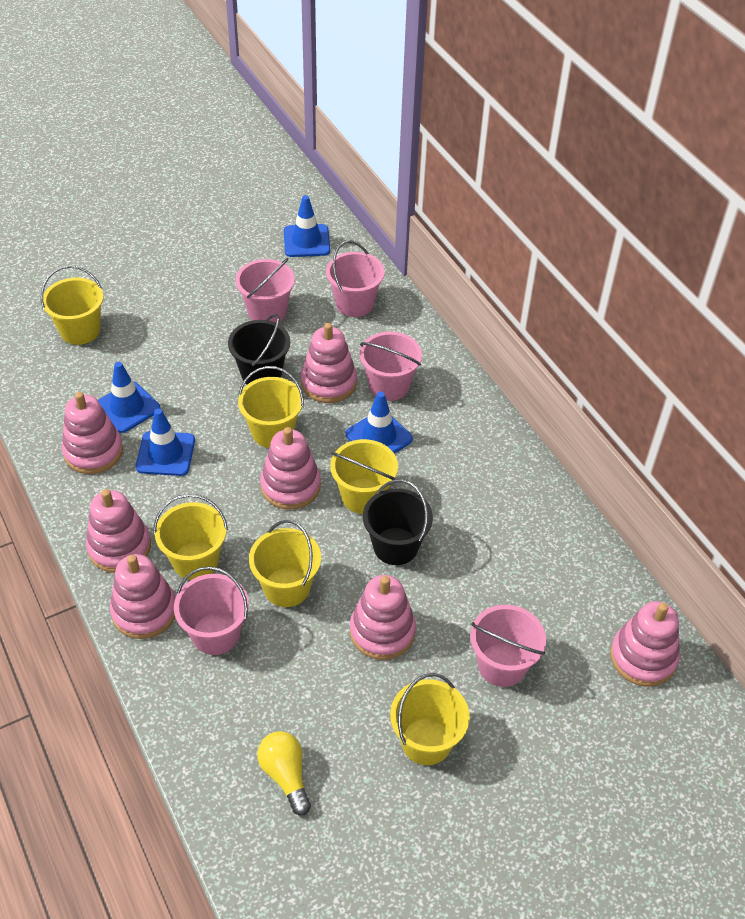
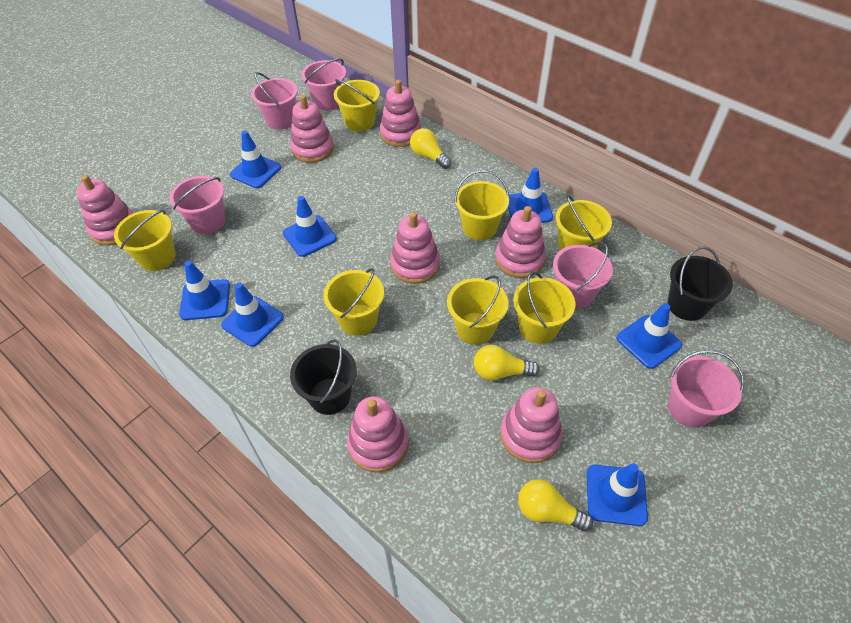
blue traffic cone: 4 -> 7
yellow bucket: 6 -> 7
yellow light bulb: 1 -> 3

